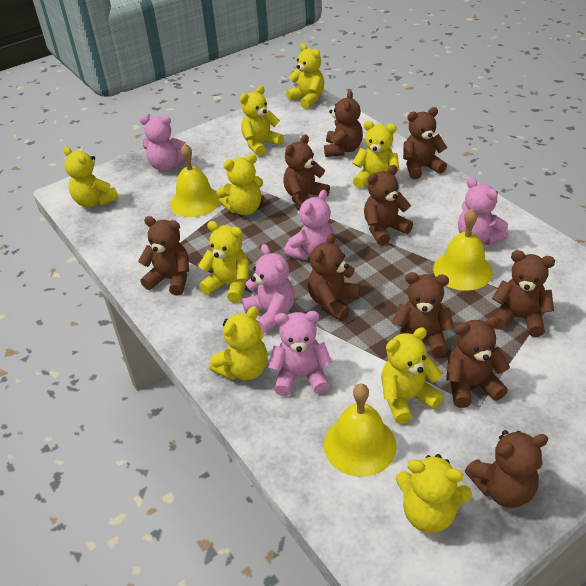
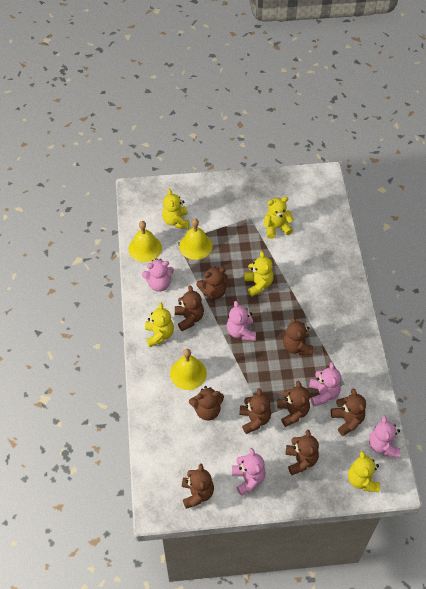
brown teddy bear: 10 -> 9
yellow teddy bear: 9 -> 5

